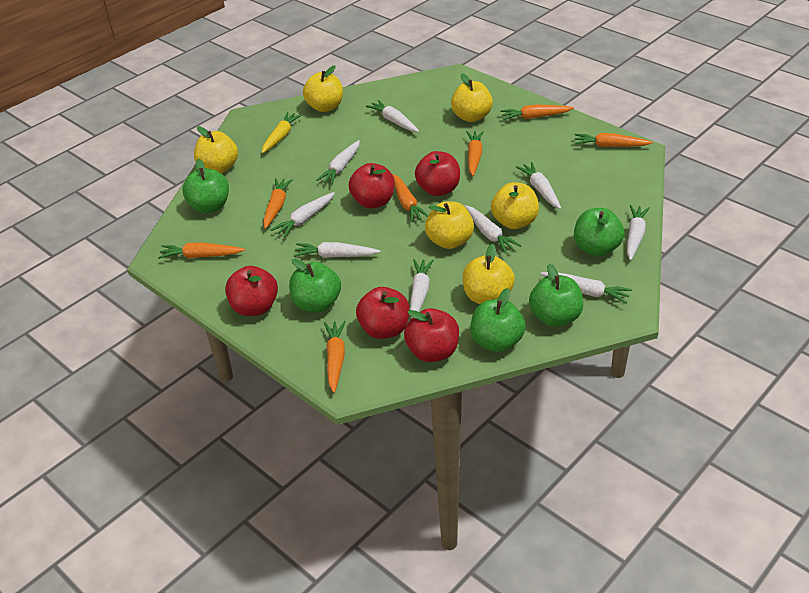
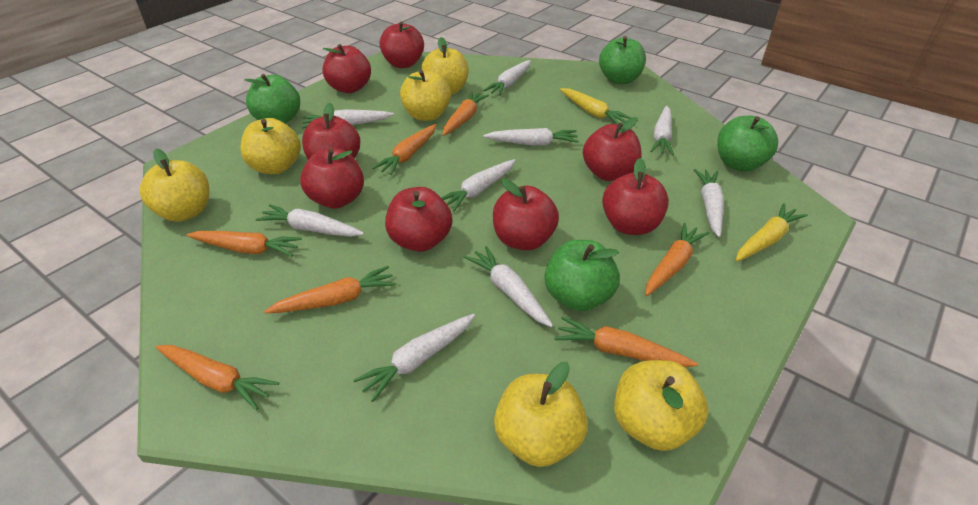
green apple: 5 -> 4
red apple: 5 -> 8
yellow carrot: 1 -> 2

